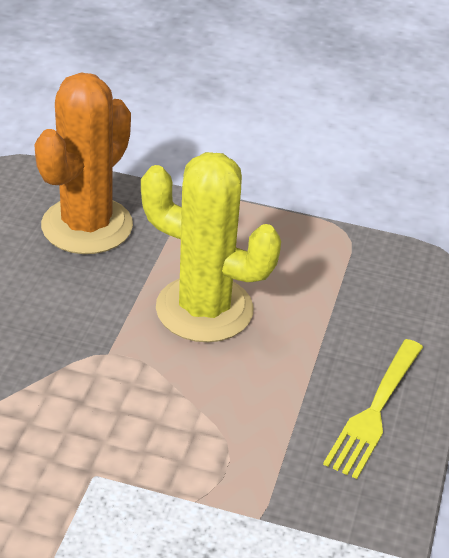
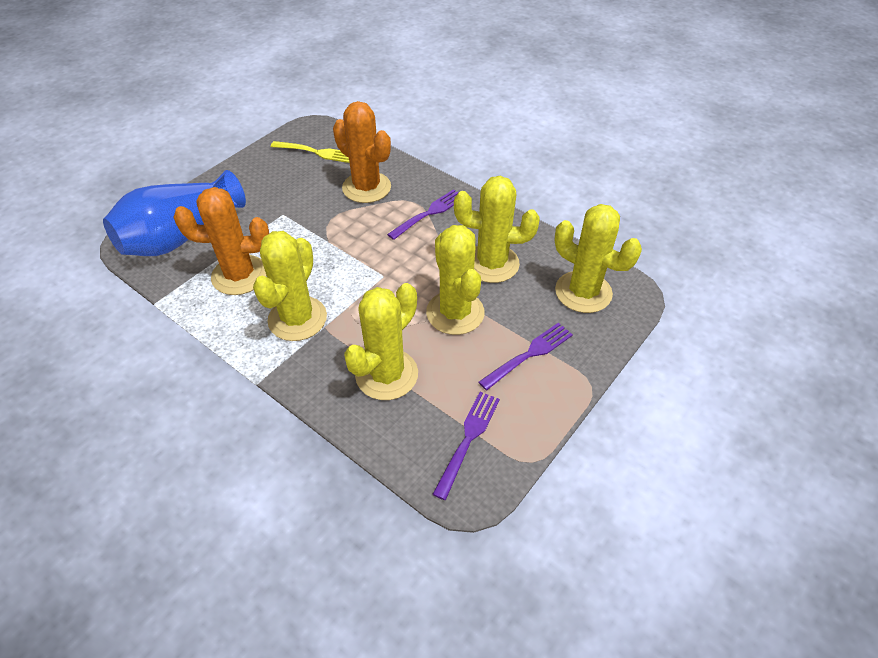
blue vase: 0 -> 1
orange cactus: 1 -> 2
purple fork: 0 -> 3
yellow cactus: 1 -> 5

